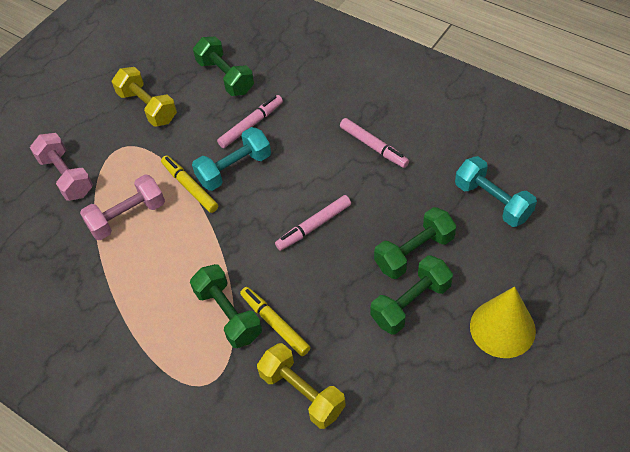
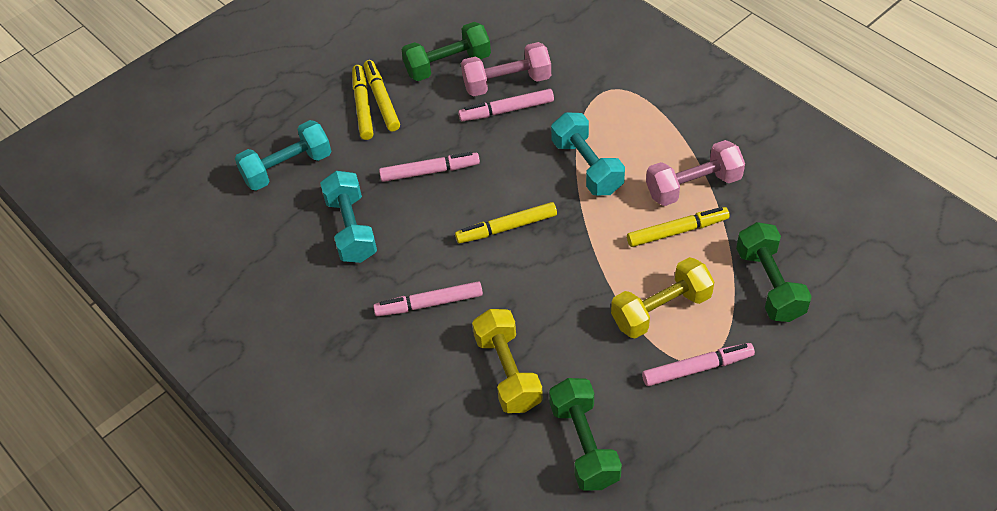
green dumbbell: 4 -> 3
pink marker: 3 -> 4
turquoise dumbbell: 2 -> 3
yellow cone: 1 -> 0
yellow marker: 2 -> 4

